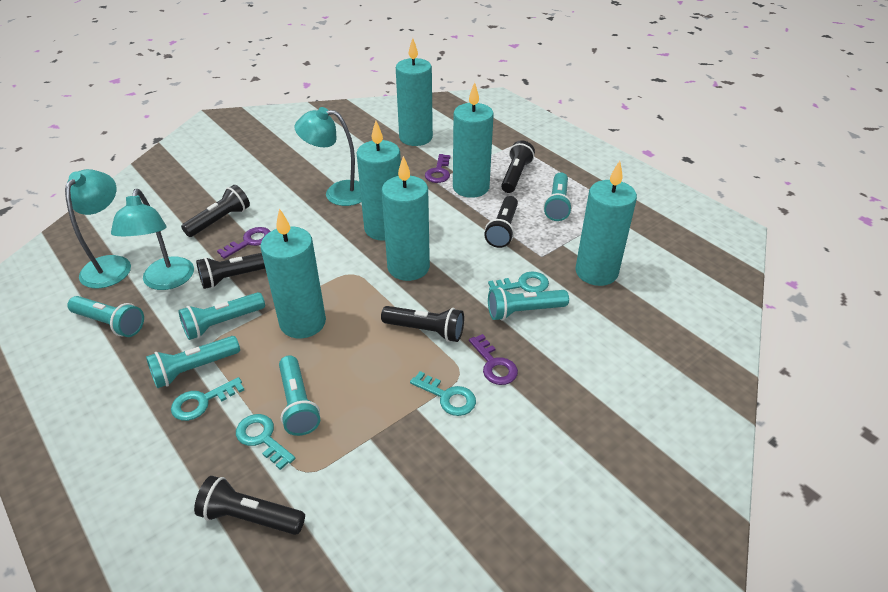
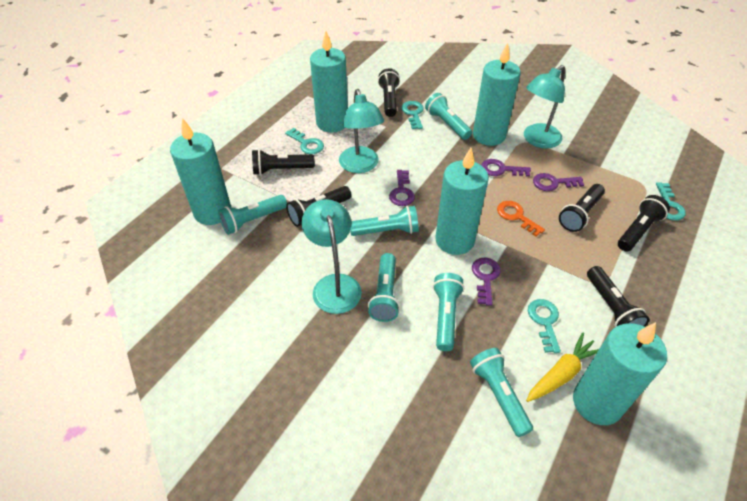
orange key: 0 -> 1
purple key: 3 -> 4
turquoise candle: 6 -> 5
yellow carrot: 0 -> 1

